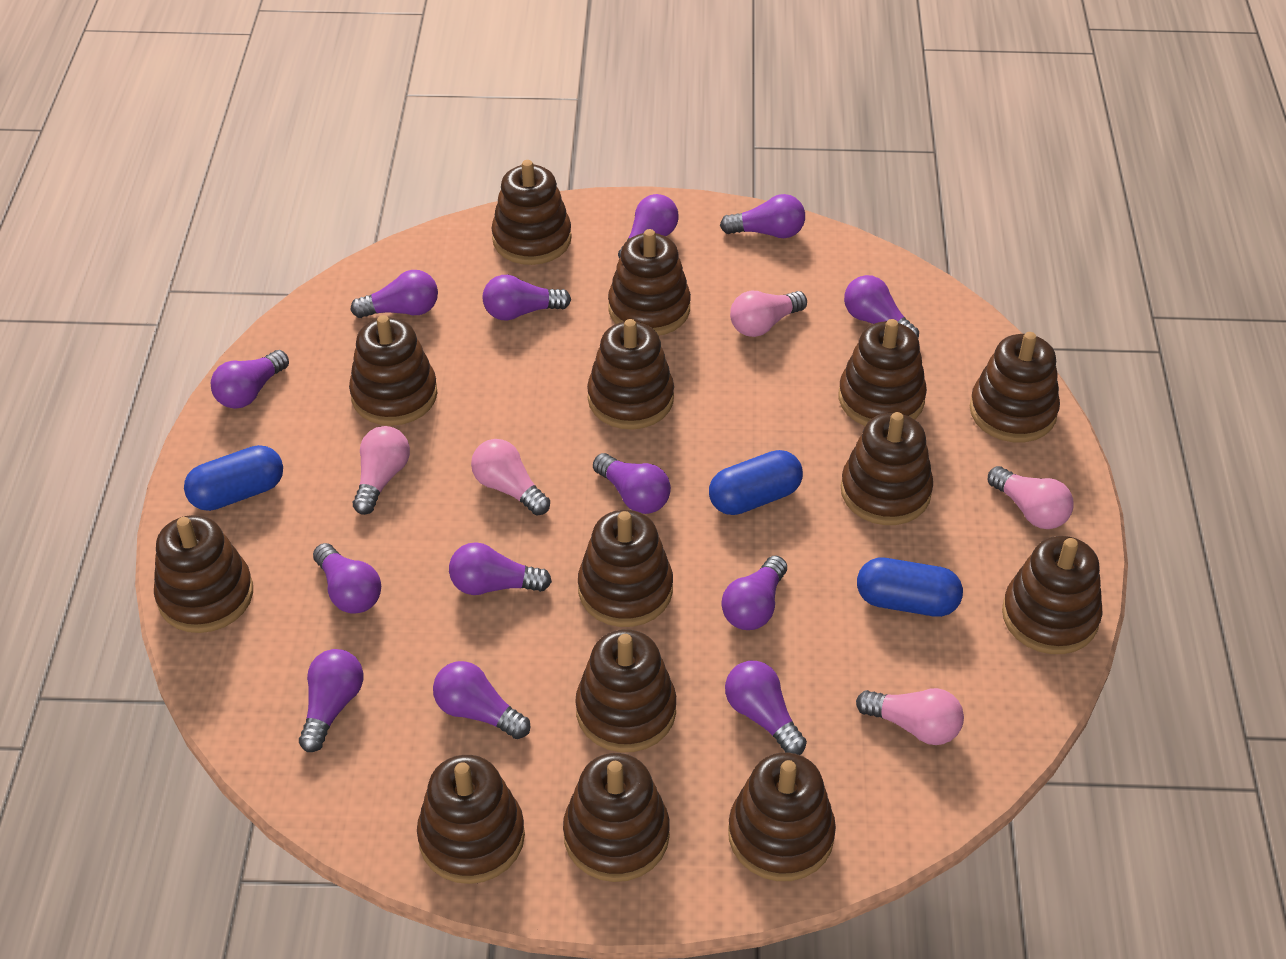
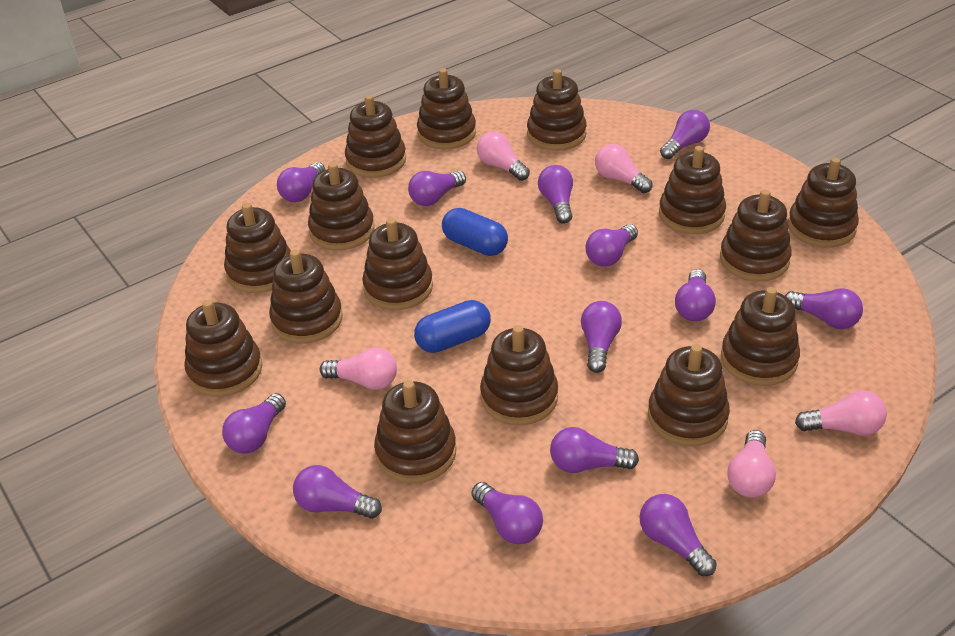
blue capsule: 3 -> 2
brown stacking toy: 14 -> 15

